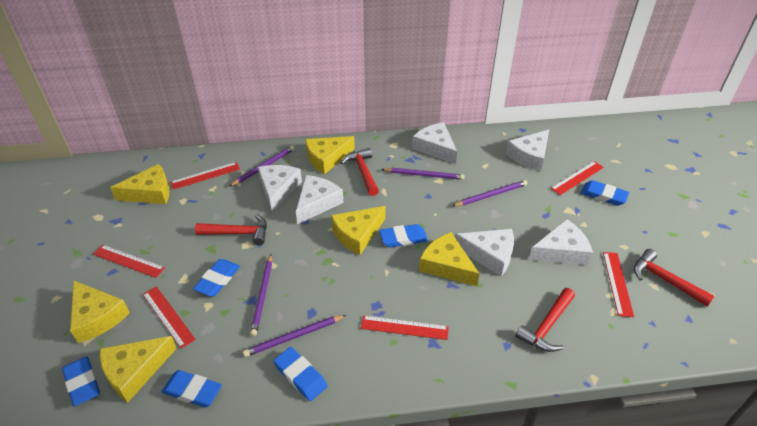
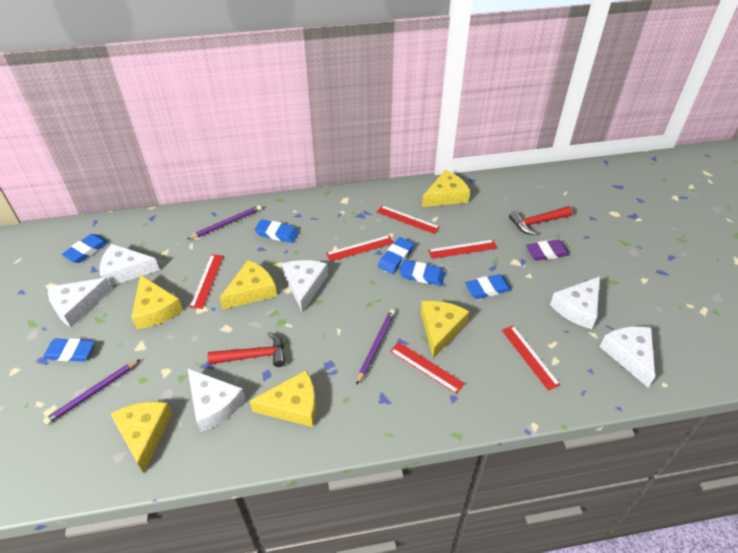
purple eraser: 0 -> 1
purple pencil: 5 -> 3
red hammer: 4 -> 2

